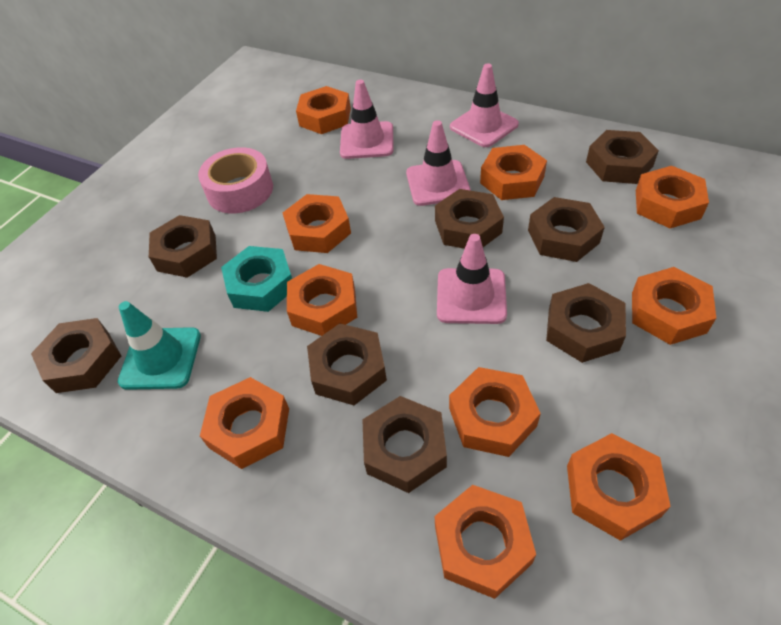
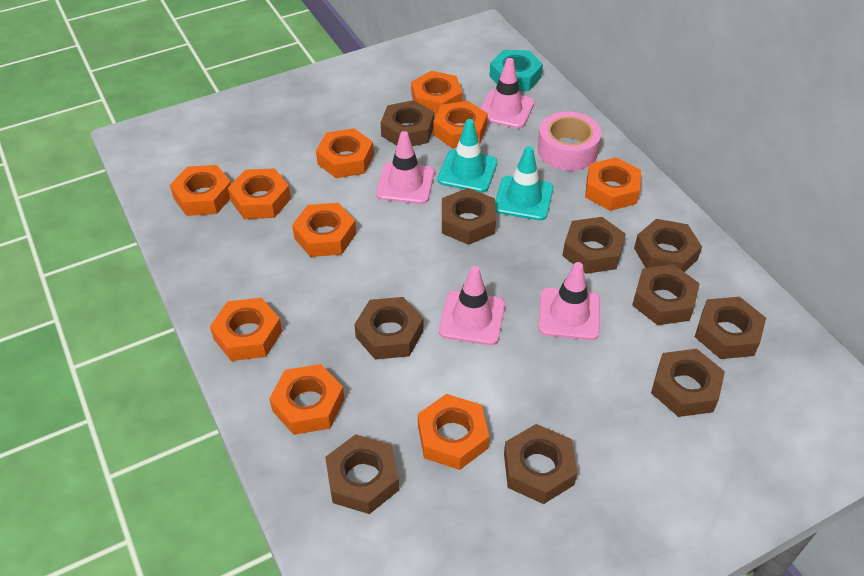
brown nut: 8 -> 10
turquoise traffic cone: 1 -> 2

